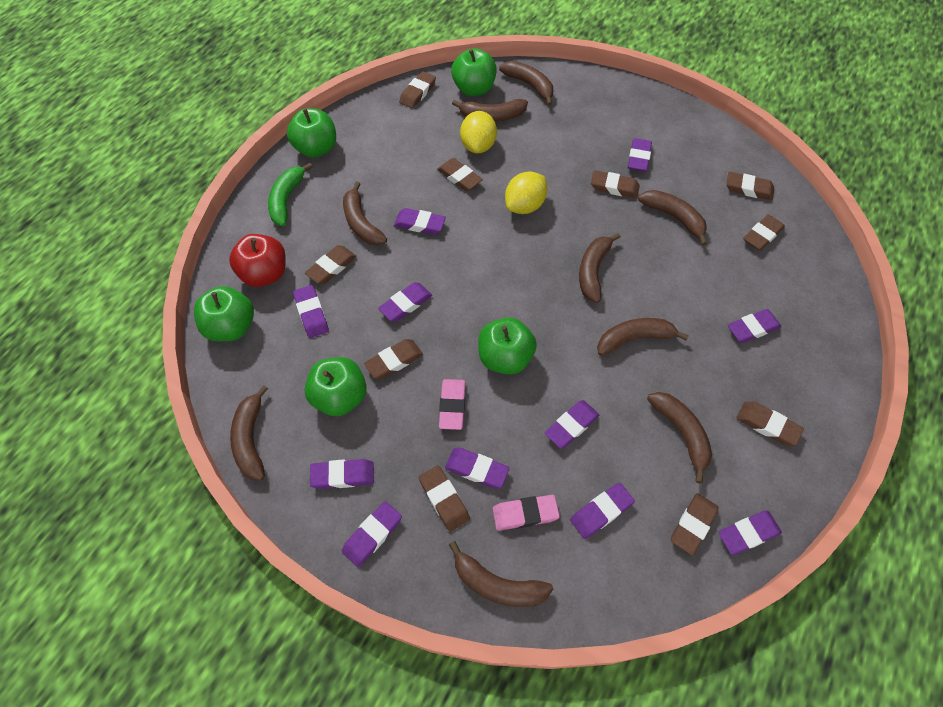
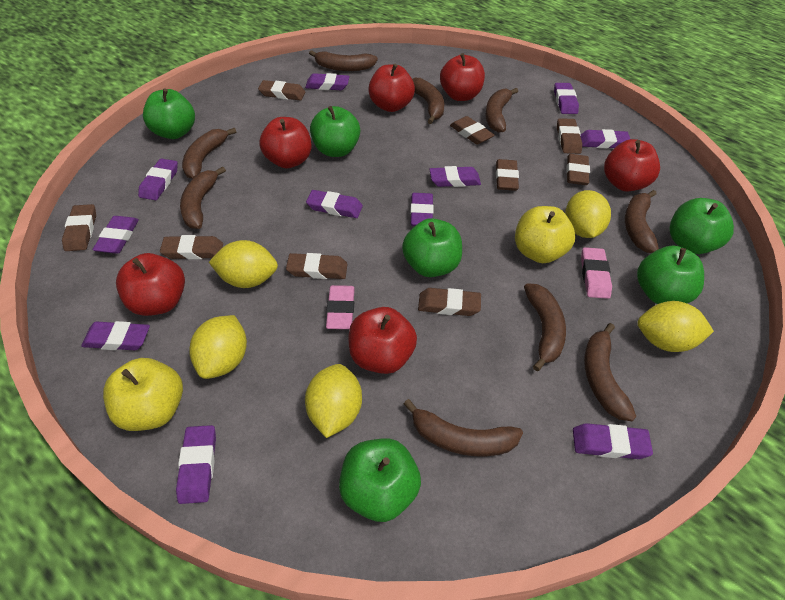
brown eraser: 10 -> 9
green apple: 5 -> 6
green banana: 1 -> 0
red apple: 1 -> 6
yellow apple: 0 -> 2
yellow lemon: 2 -> 5

